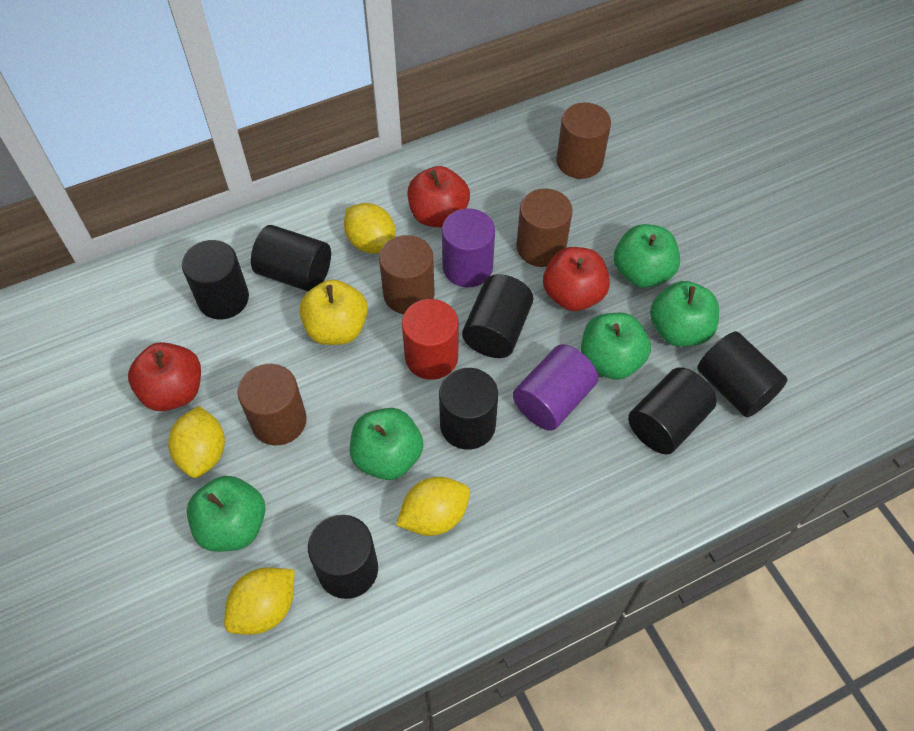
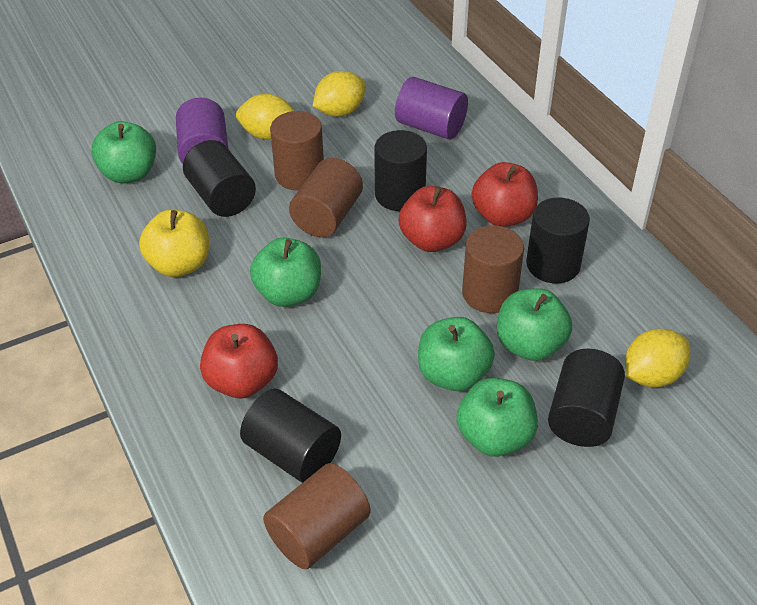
black cylinder: 7 -> 5
red cylinder: 1 -> 0
yellow lemon: 4 -> 3

